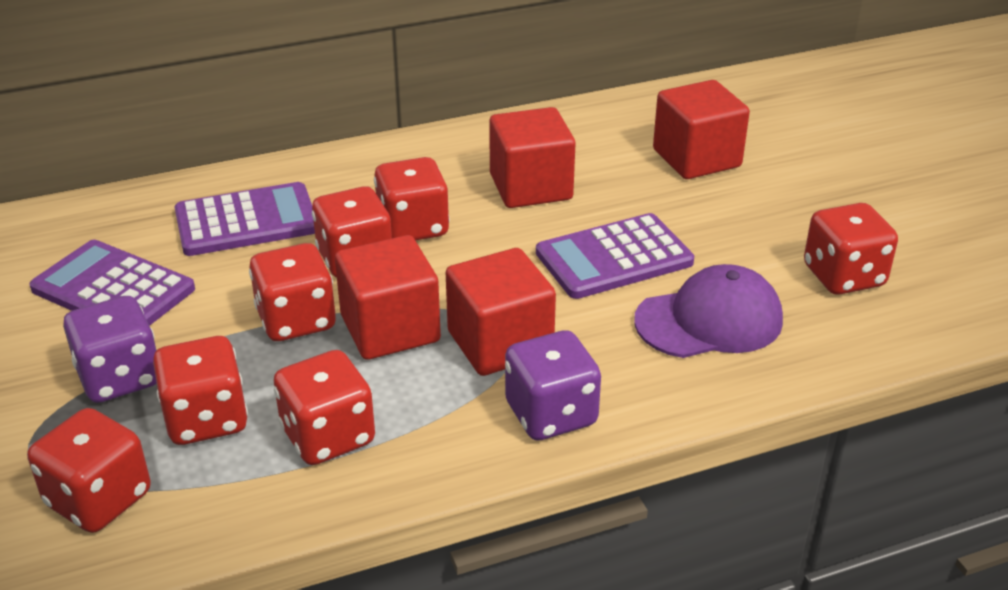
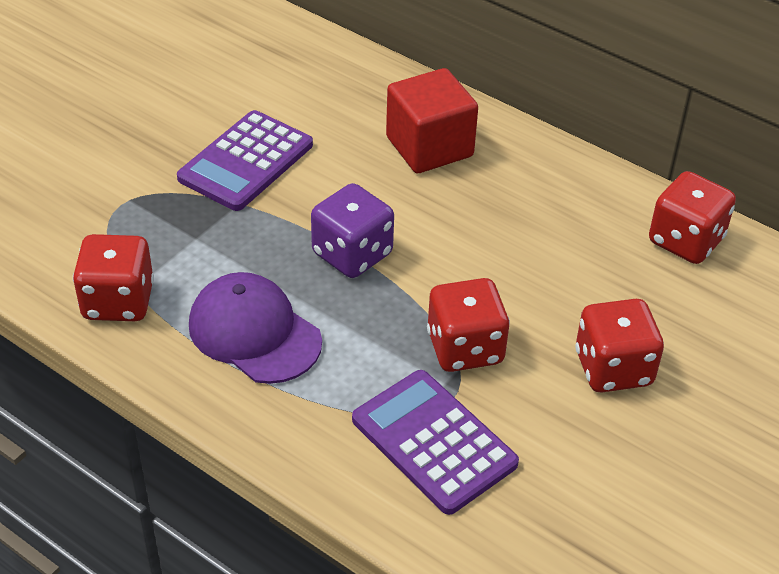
purple calculator: 3 -> 2
purple dice: 2 -> 1
red cube: 4 -> 1
red dice: 7 -> 4

